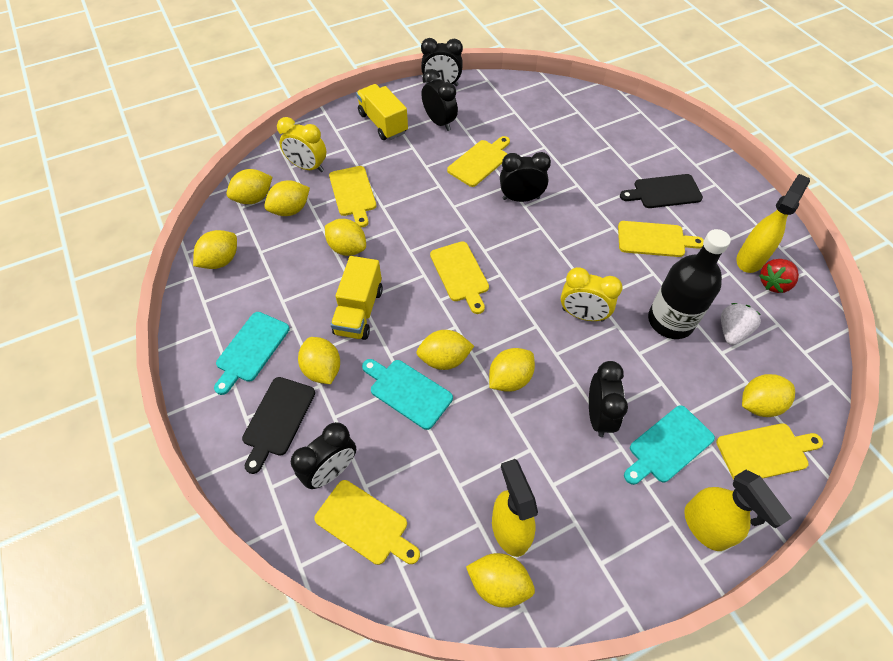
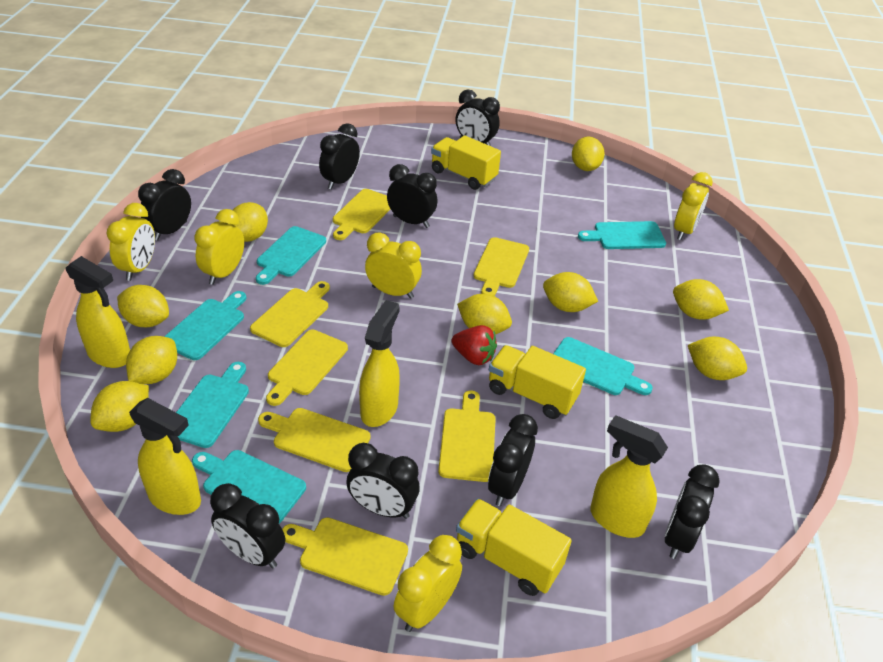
black bottle: 1 -> 0
black clock: 5 -> 8
black cutting board: 2 -> 0
turquoise cutting board: 3 -> 6
white strawberry: 1 -> 0
yellow clock: 2 -> 5
yellow cutting board: 6 -> 7
yellow spray bottle: 3 -> 4
yellow truck: 2 -> 3

